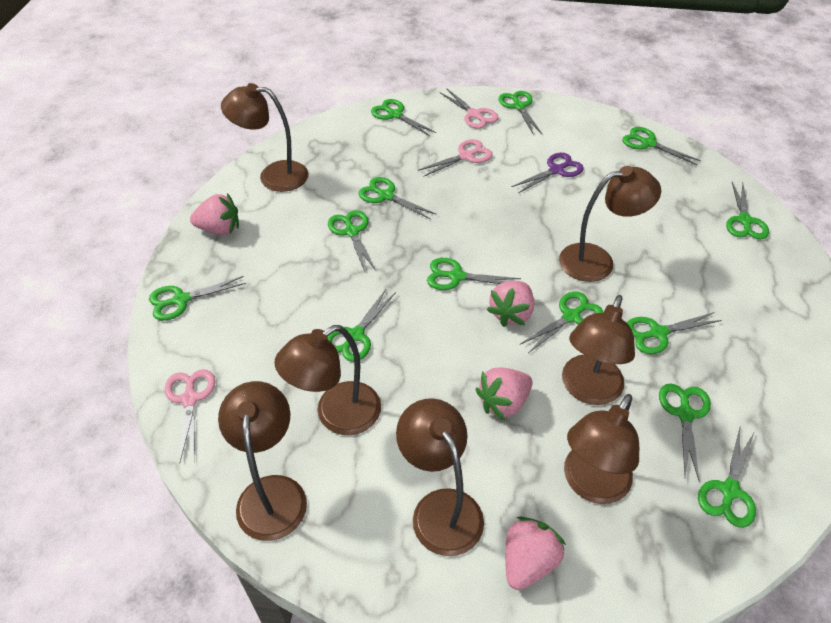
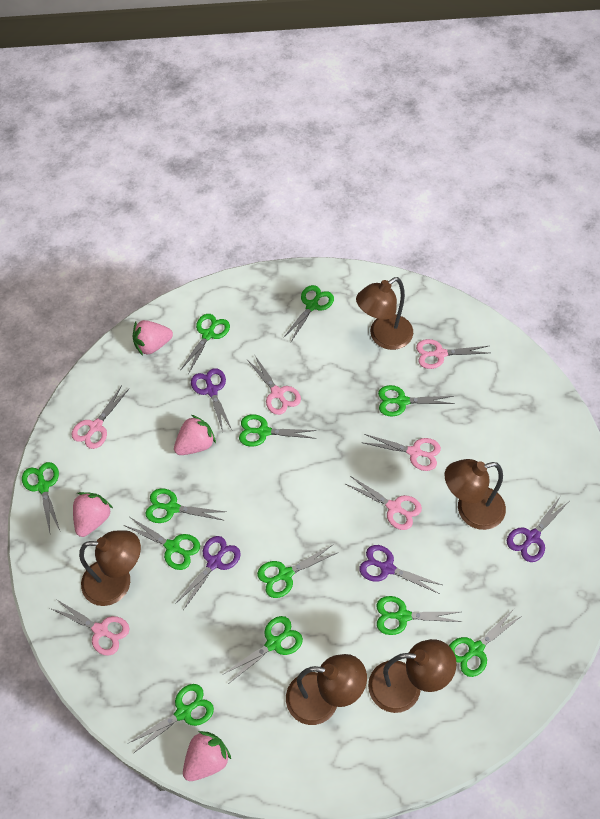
brown lamp: 7 -> 5
green scissors: 13 -> 12
pink scissors: 3 -> 6
purple scissors: 1 -> 4

